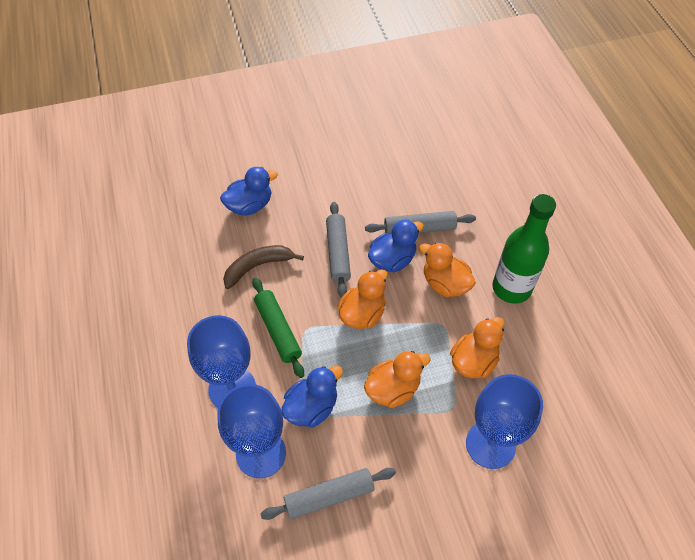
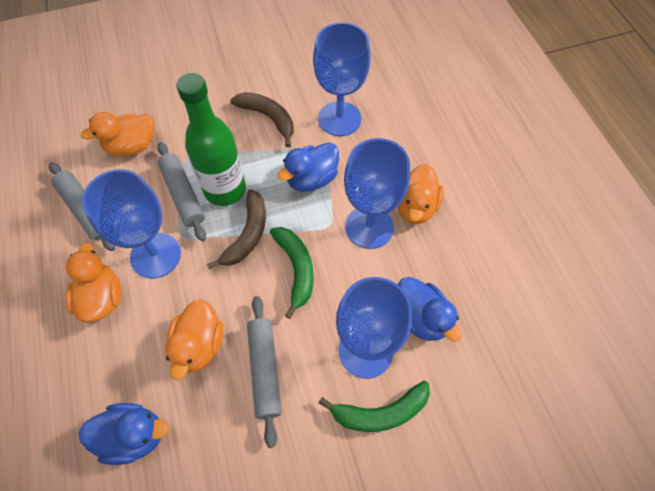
blue goblet: 3 -> 4
brown banana: 1 -> 2
green banana: 0 -> 2
green rolling pin: 1 -> 0

